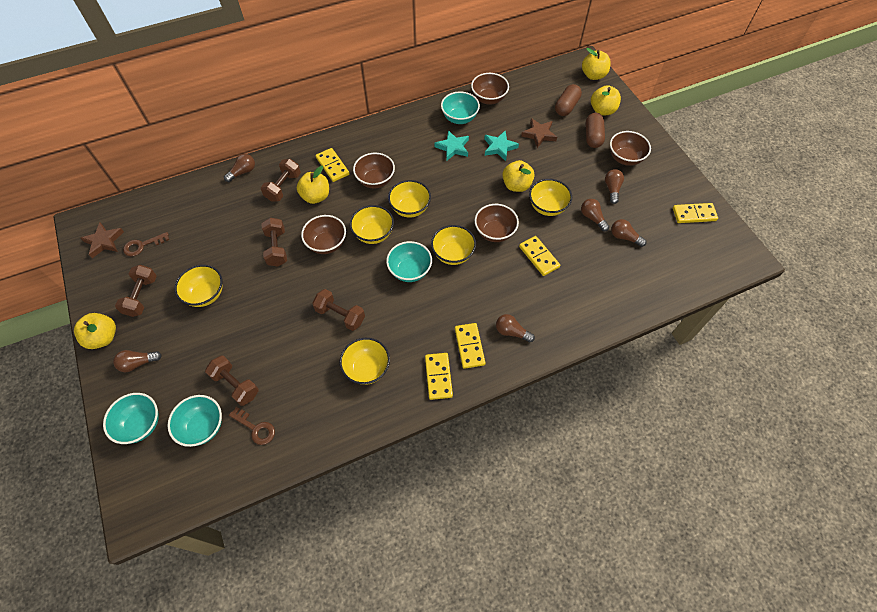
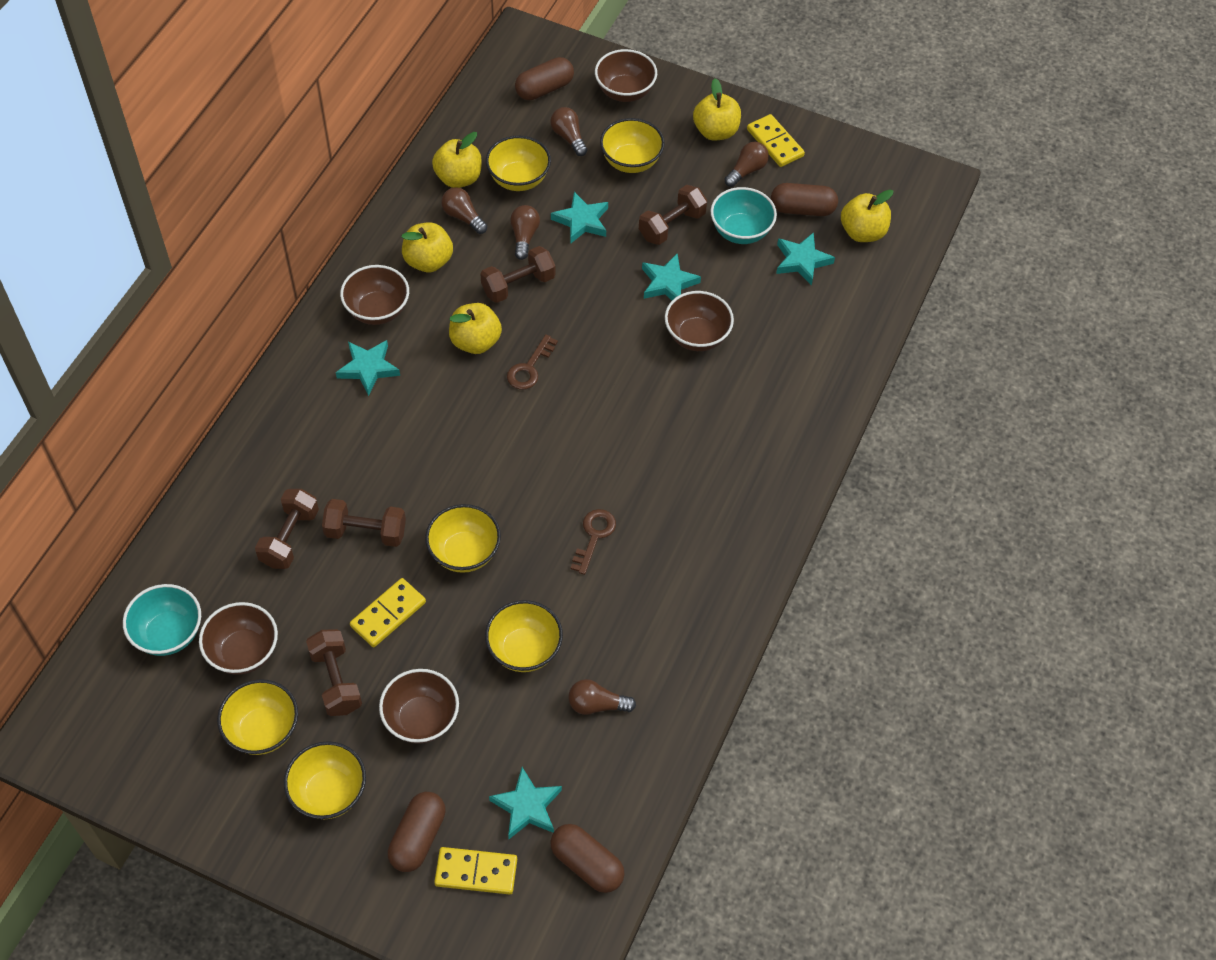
brown capsule: 2 -> 4
brown light bulb: 6 -> 5
brown star: 2 -> 0
turquoise bowl: 4 -> 2
turquoise star: 2 -> 5
yellow domino: 5 -> 3

